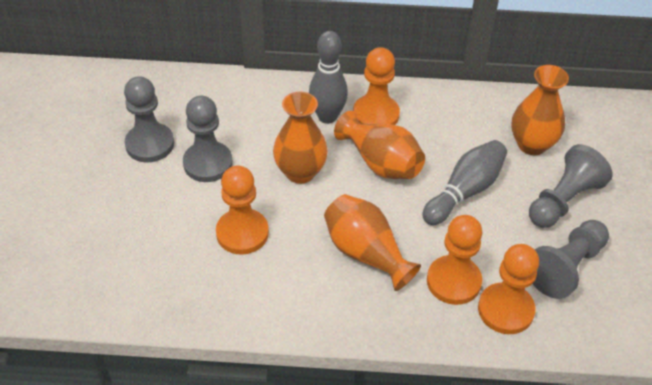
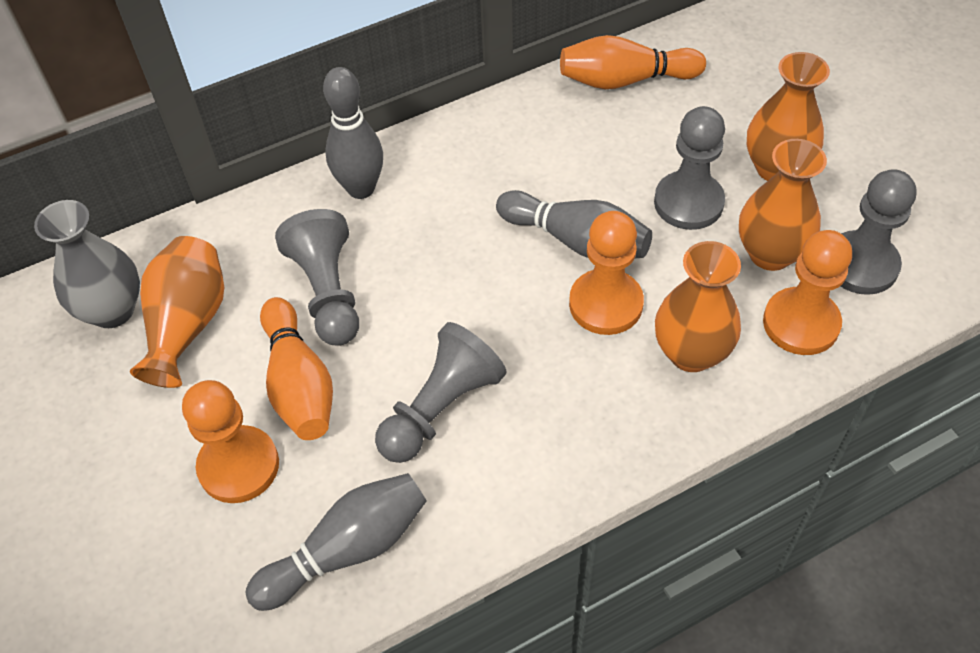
grey bowling pin: 2 -> 3
grey vase: 0 -> 1
orange bowling pin: 0 -> 2
orange pawn: 4 -> 3

